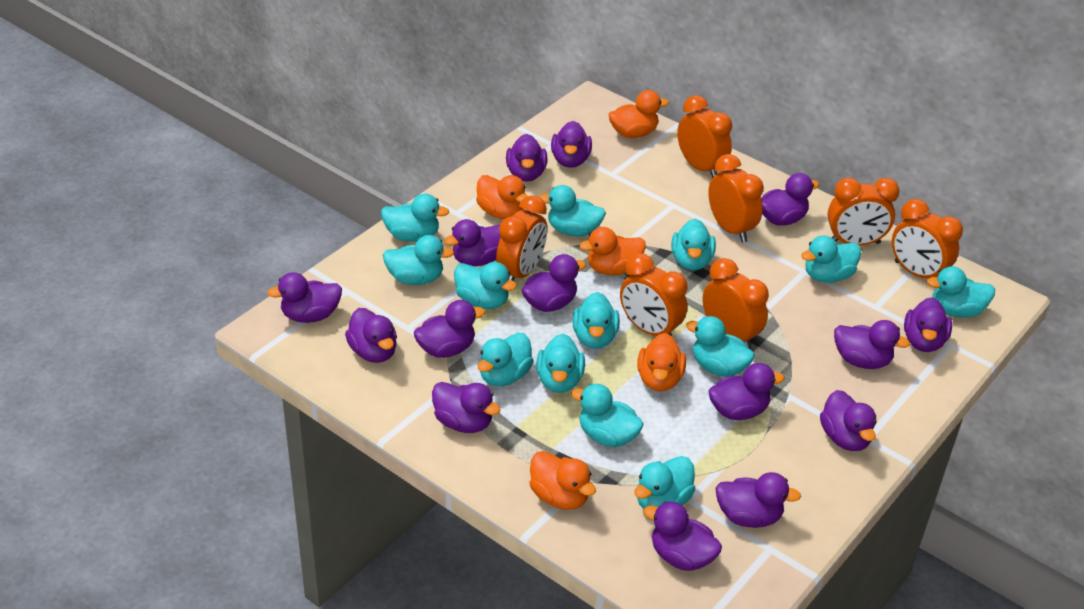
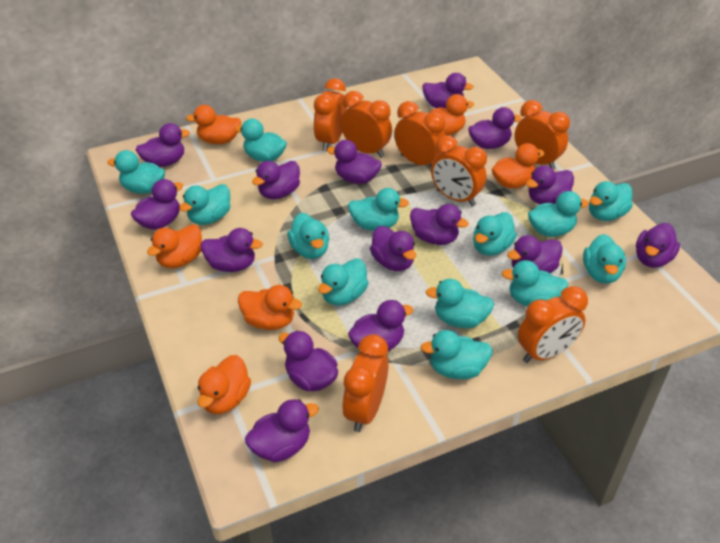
orange duck: 5 -> 6

